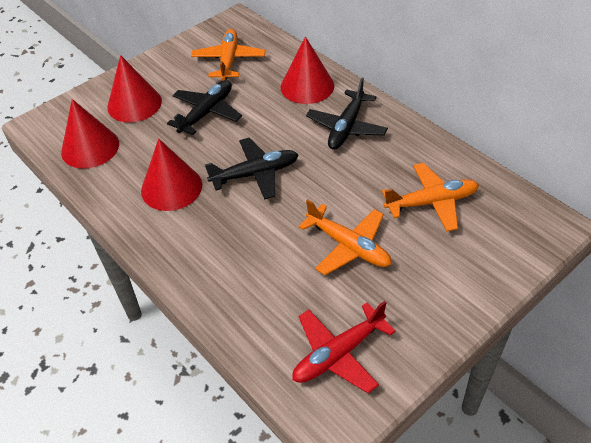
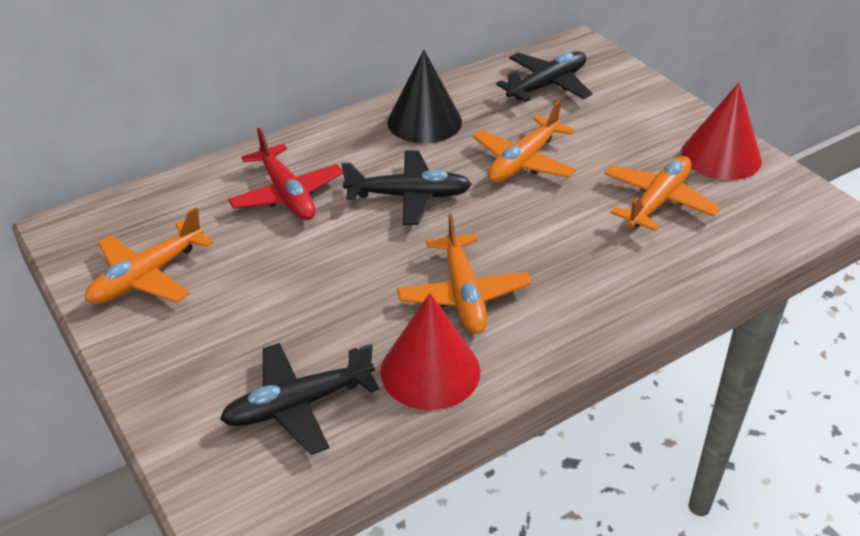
black cone: 0 -> 1
orange plane: 3 -> 4
red cone: 4 -> 2

